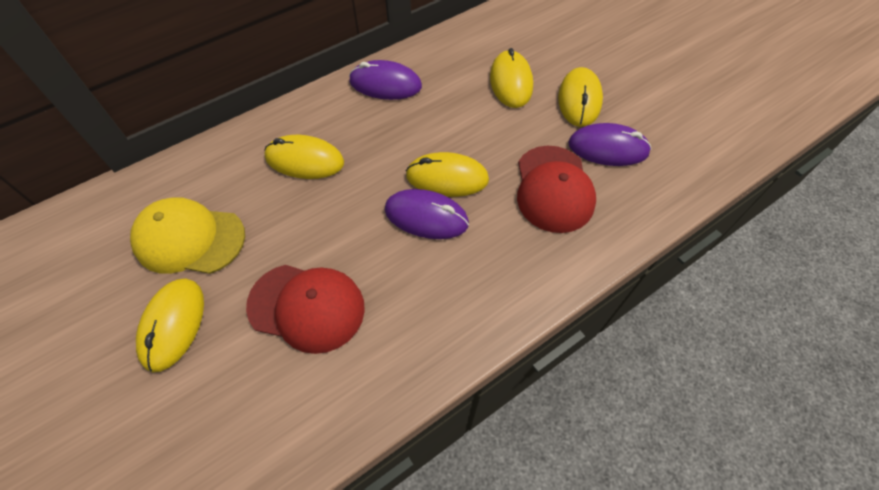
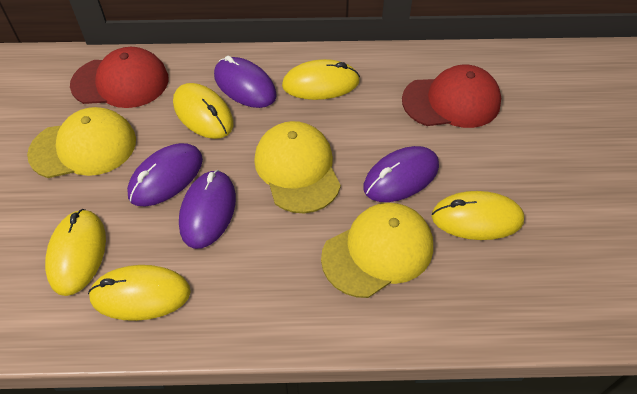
purple mouse: 3 -> 4
yellow cap: 1 -> 3

